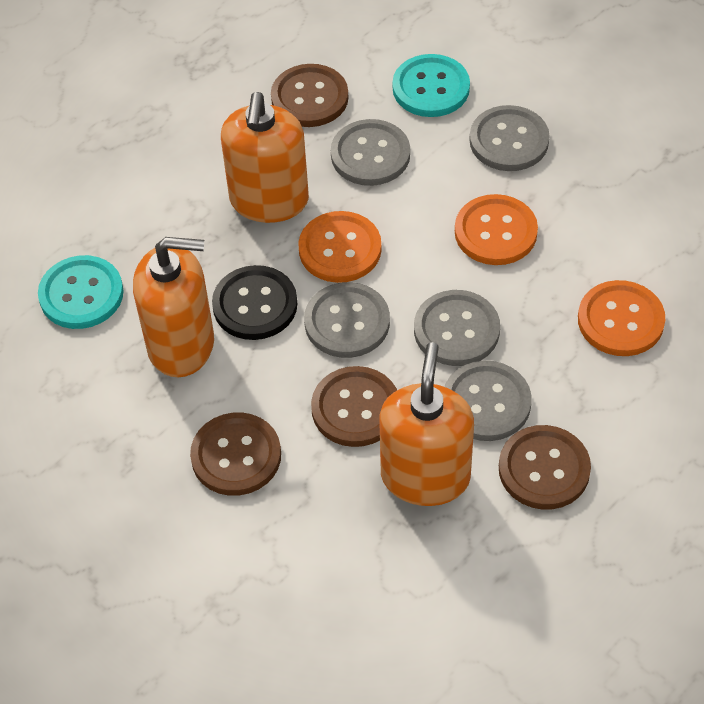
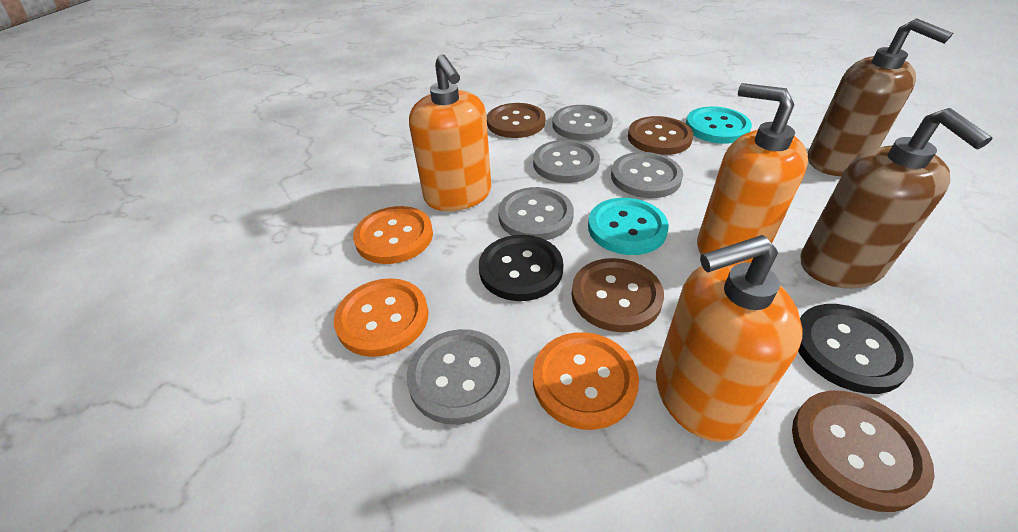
black button: 1 -> 2
brown soap dispenser: 0 -> 2

